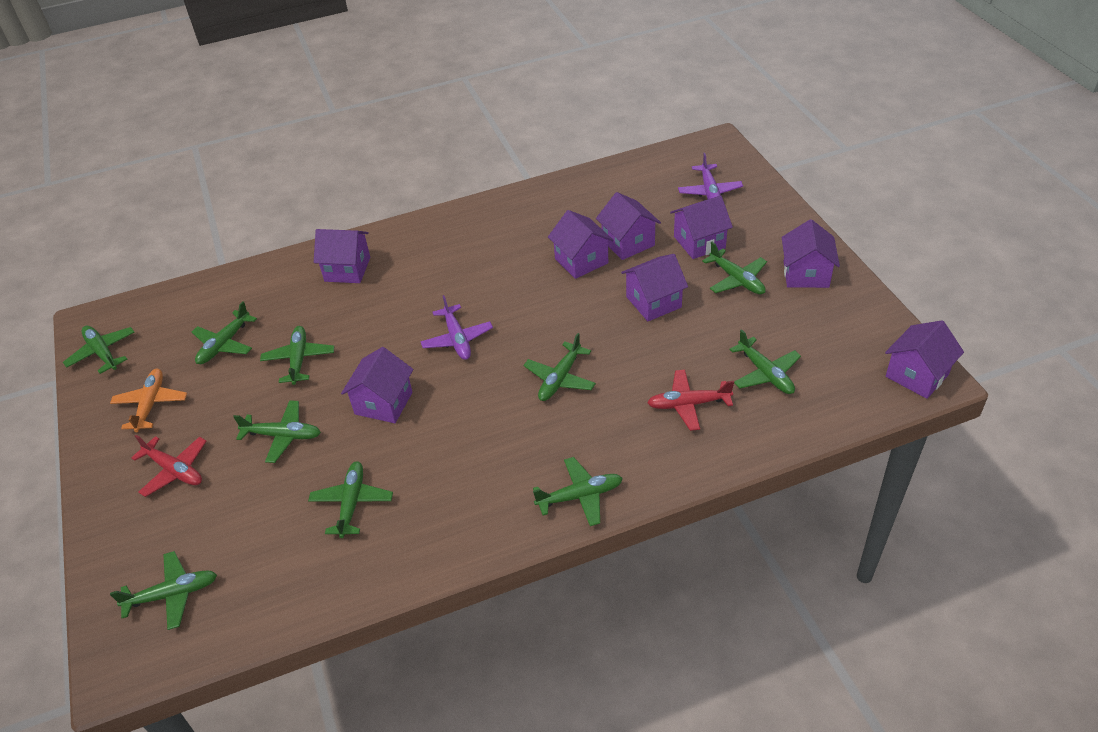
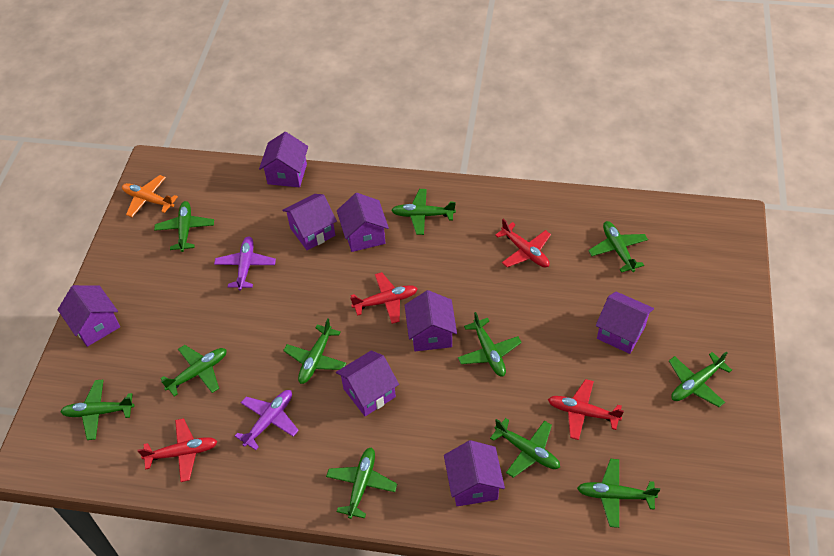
green plane: 10 -> 11
red plane: 2 -> 4

